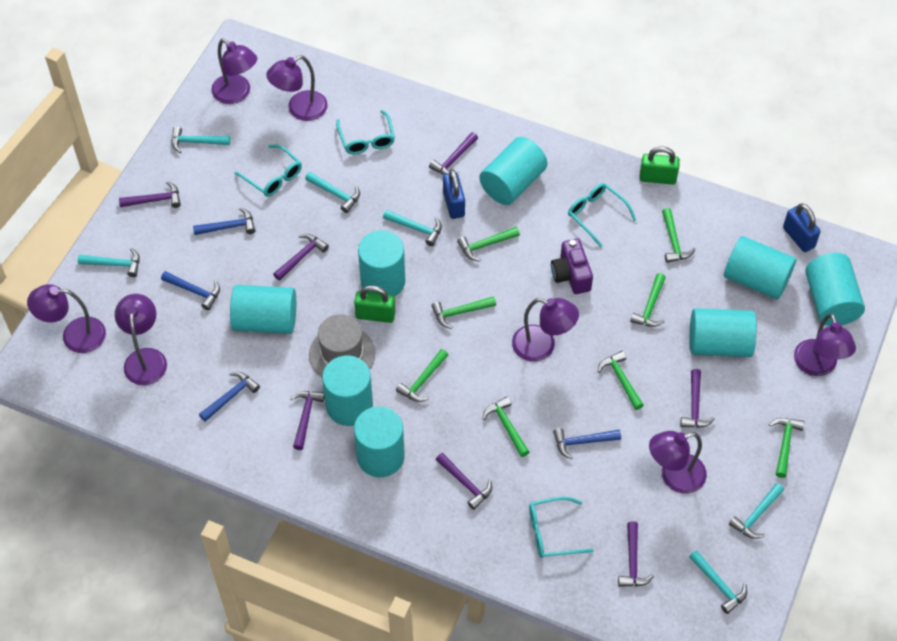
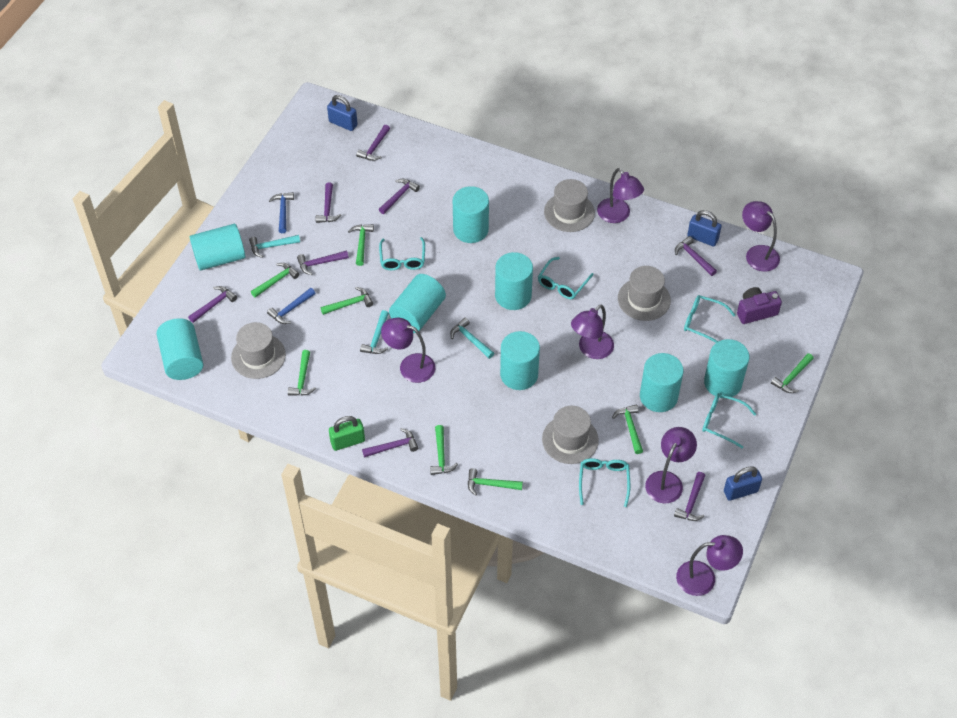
blue hammer: 4 -> 2
blue padlock: 2 -> 3
green padlock: 2 -> 1
grey hat: 1 -> 4
purple hammer: 7 -> 8
purple lamp: 7 -> 6
turquoise glasses: 4 -> 5
turquoise hammer: 6 -> 3

